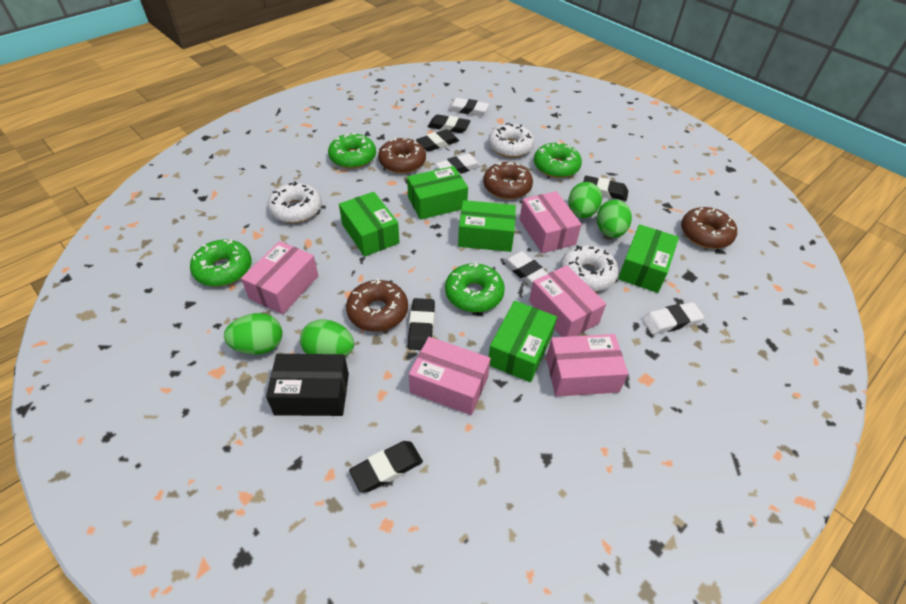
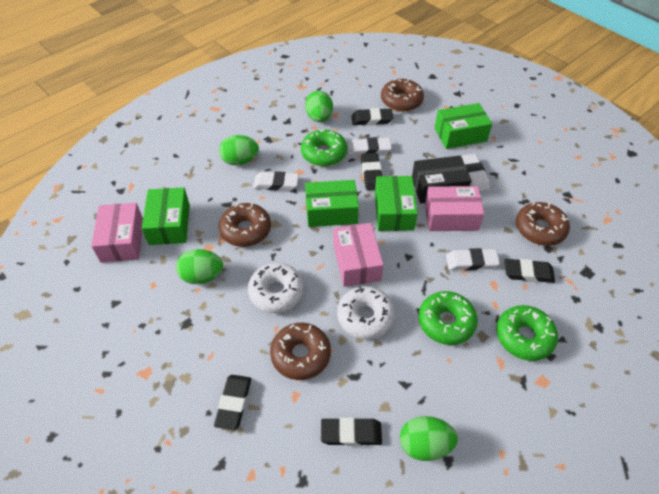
green box: 5 -> 4
green donut: 4 -> 3
pink box: 5 -> 3
white donut: 3 -> 2

